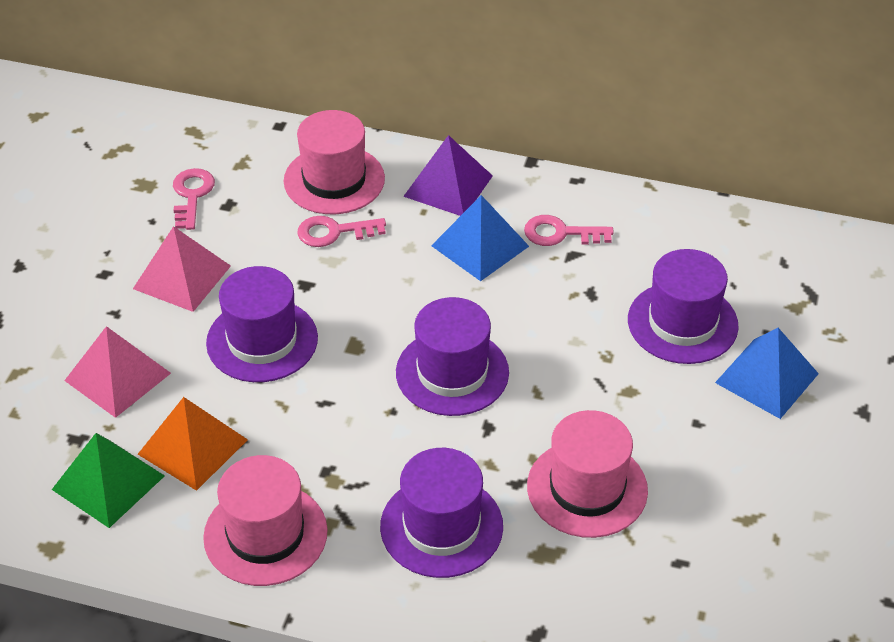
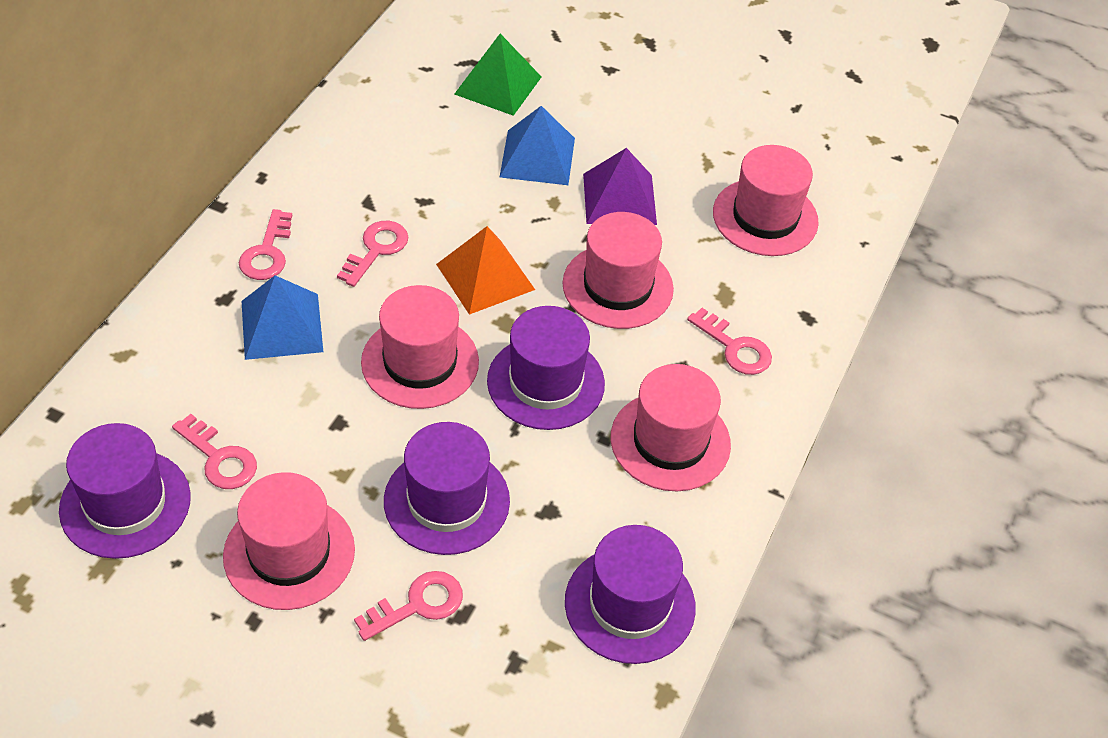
pink hat: 3 -> 5
pink key: 3 -> 5
pink pyramid: 2 -> 0

